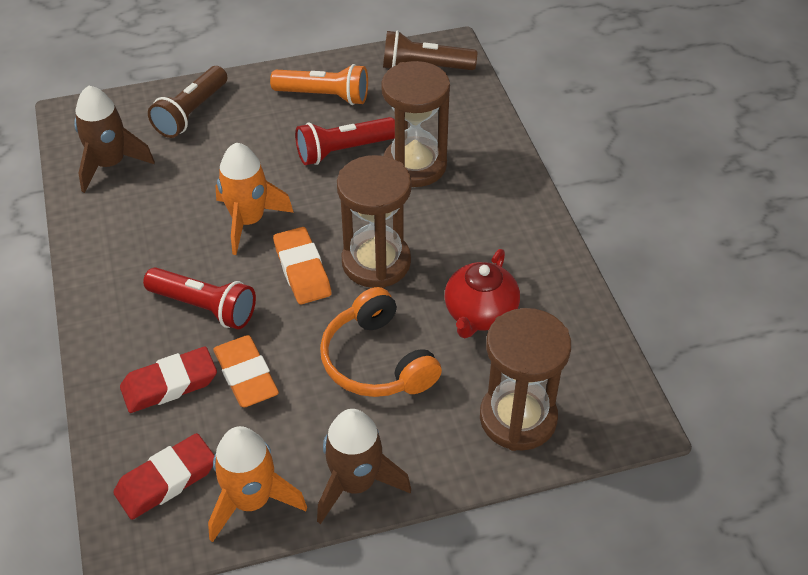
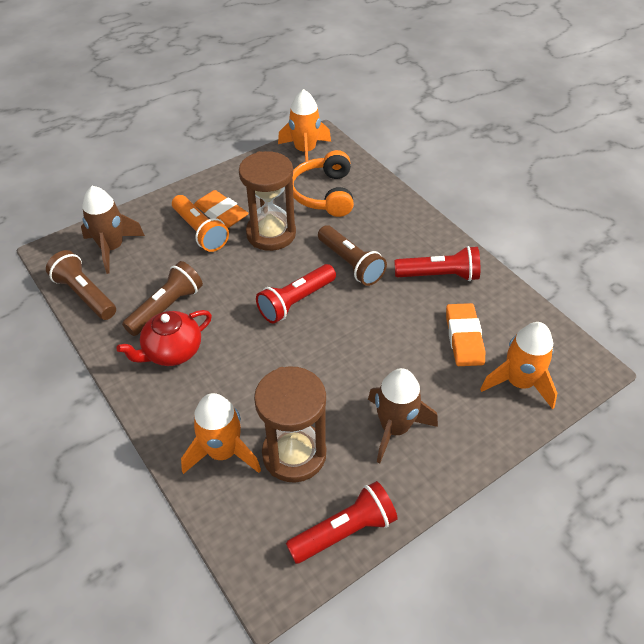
brown flashlight: 2 -> 3
brown hourglass: 3 -> 2
orange rocket: 2 -> 3
red eraser: 2 -> 0
red flashlight: 2 -> 3

